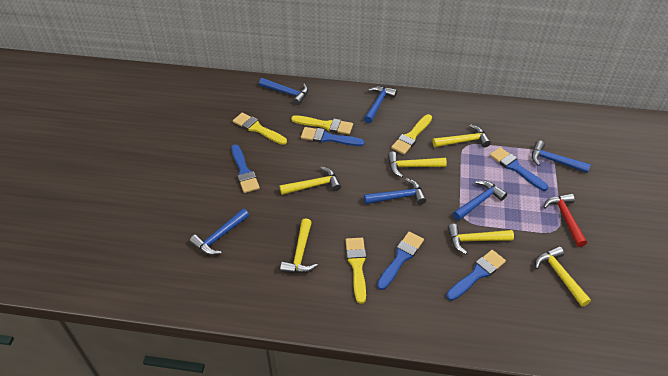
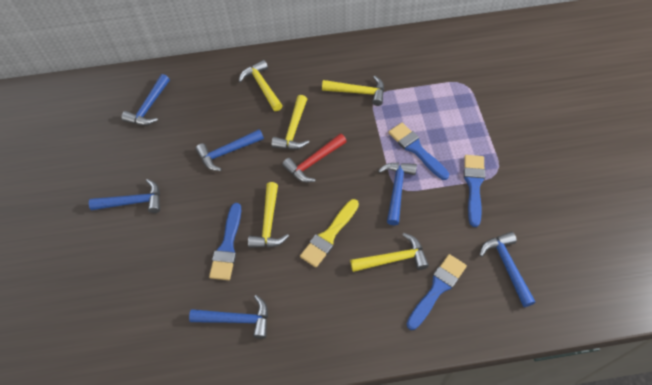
blue brush: 5 -> 4
yellow brush: 4 -> 1
yellow hammer: 6 -> 5

